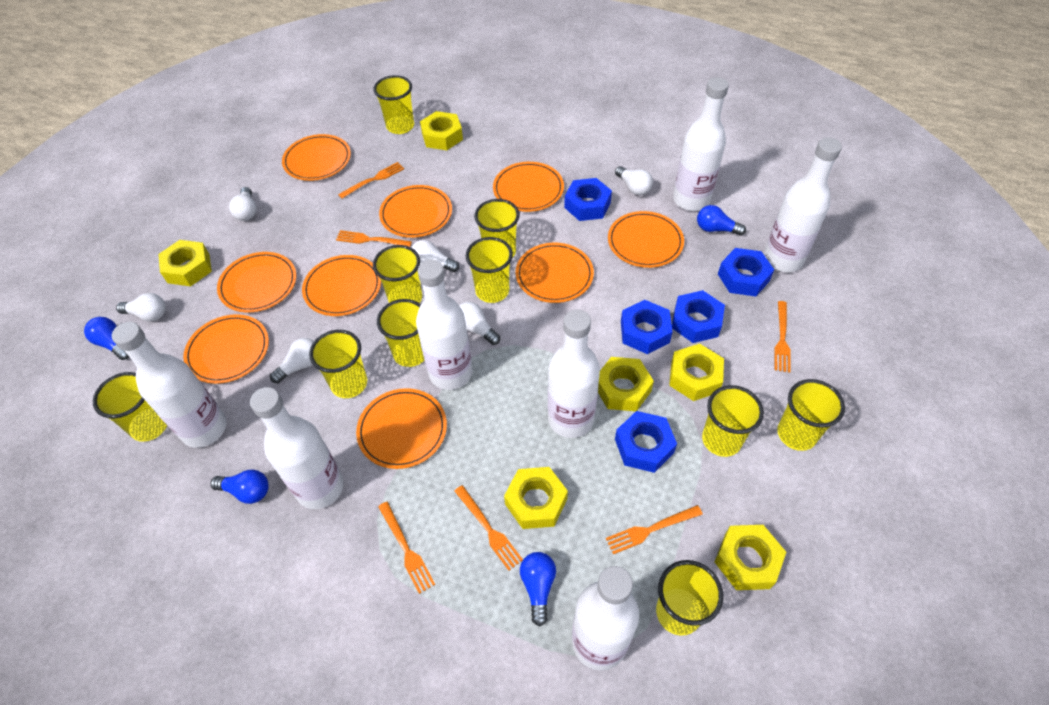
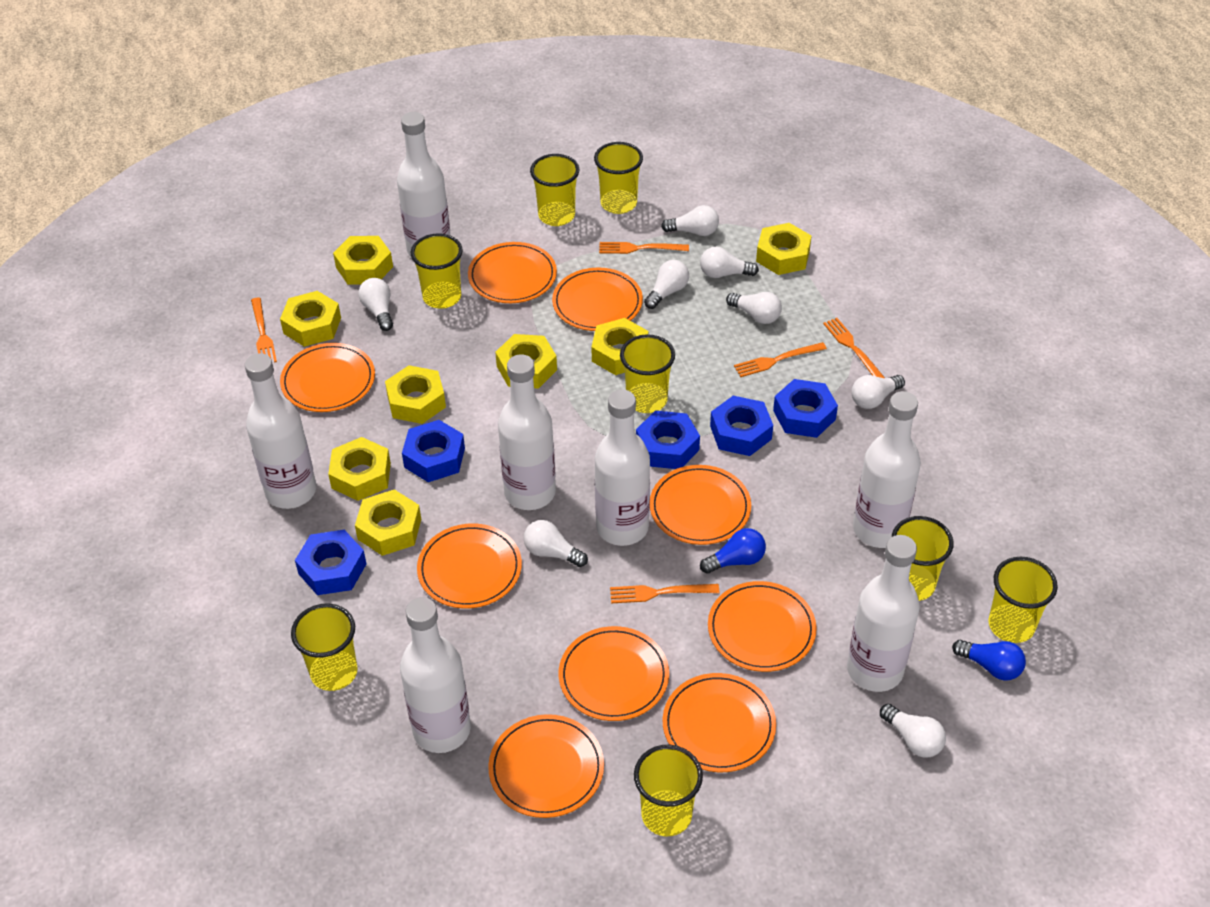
blue light bulb: 4 -> 2
orange fork: 6 -> 5
white light bulb: 6 -> 8
yellow cup: 10 -> 8
yellow nut: 6 -> 8

